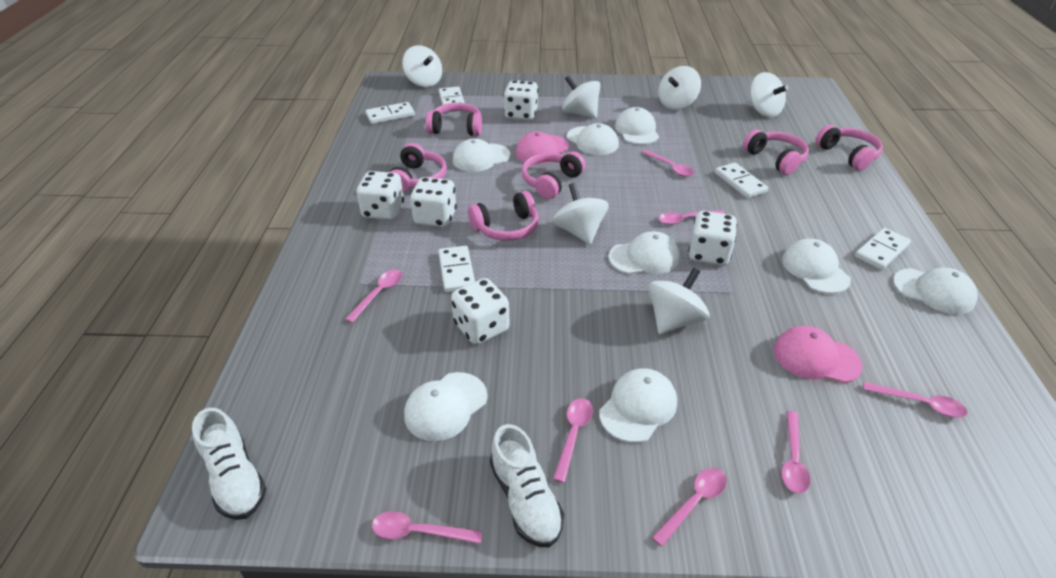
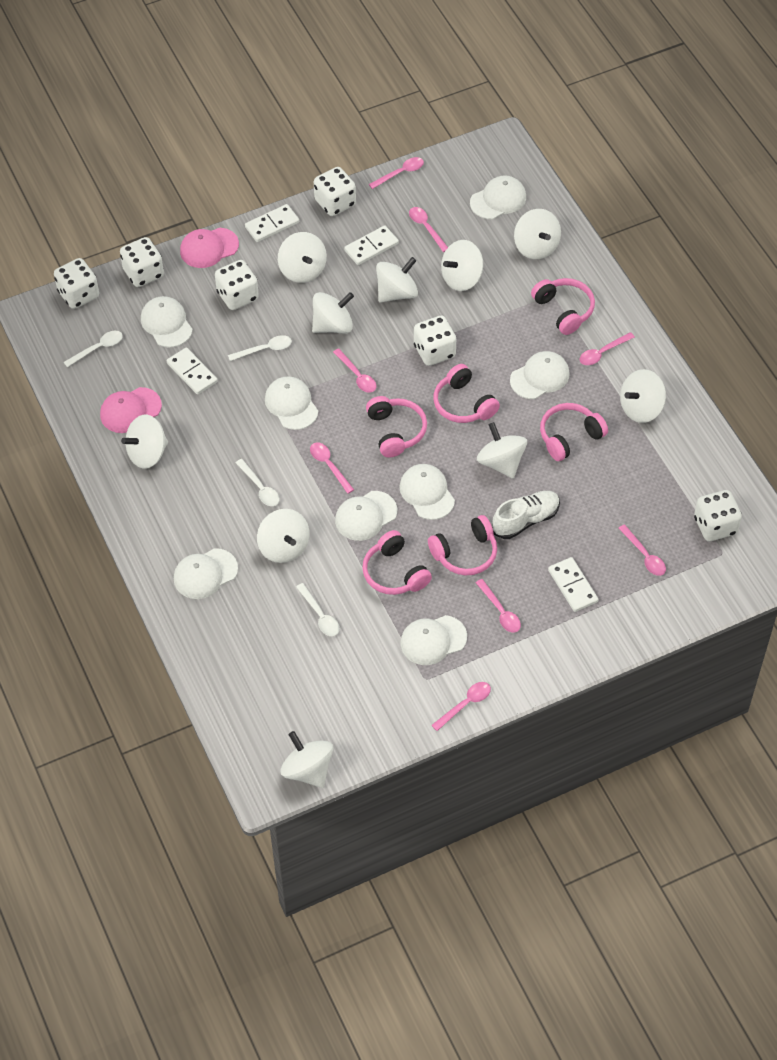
white dice: 5 -> 6
white domino: 5 -> 4
white shoe: 2 -> 1
white spinning top: 6 -> 10
white spoon: 0 -> 4

